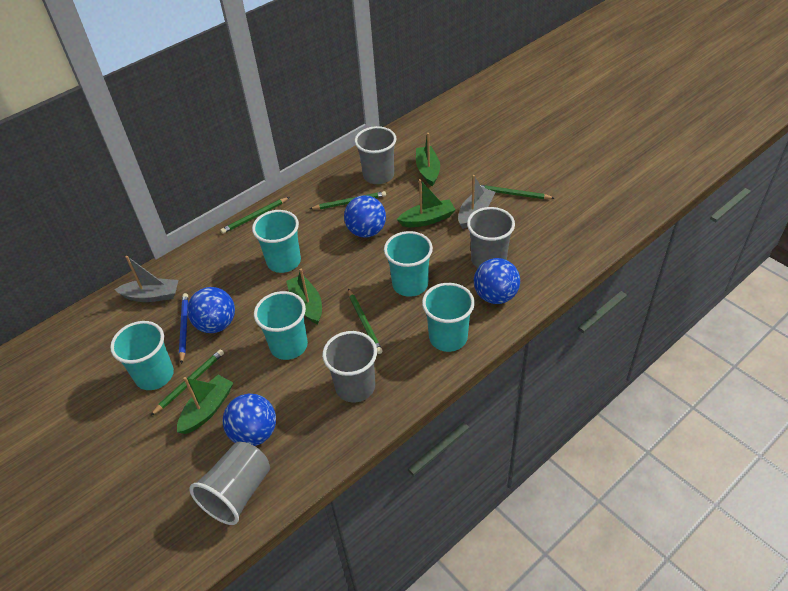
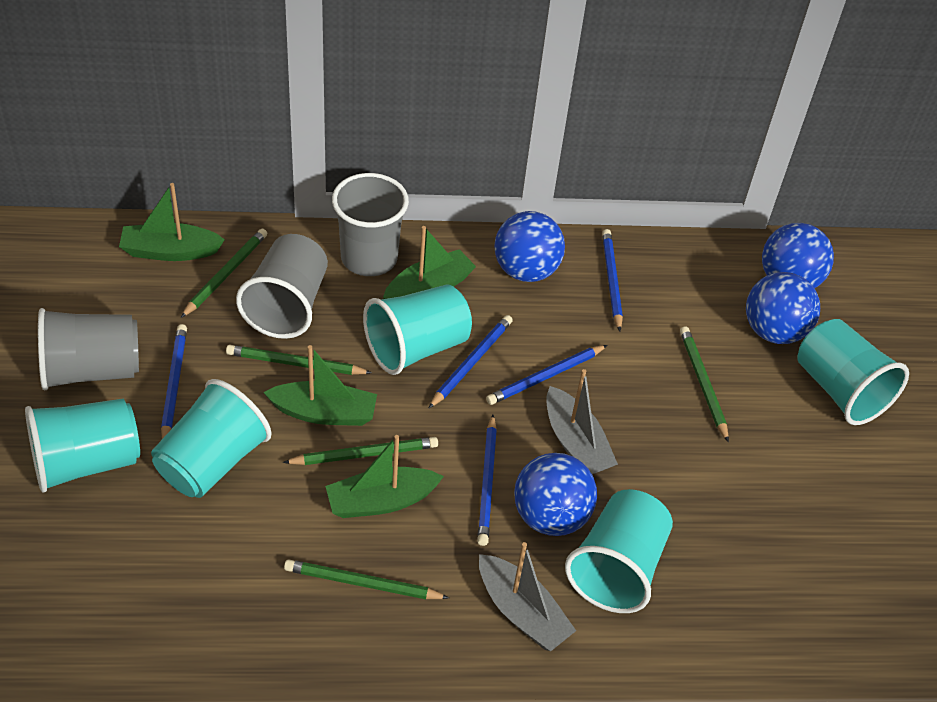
blue pencil: 1 -> 5
grey cup: 4 -> 3

